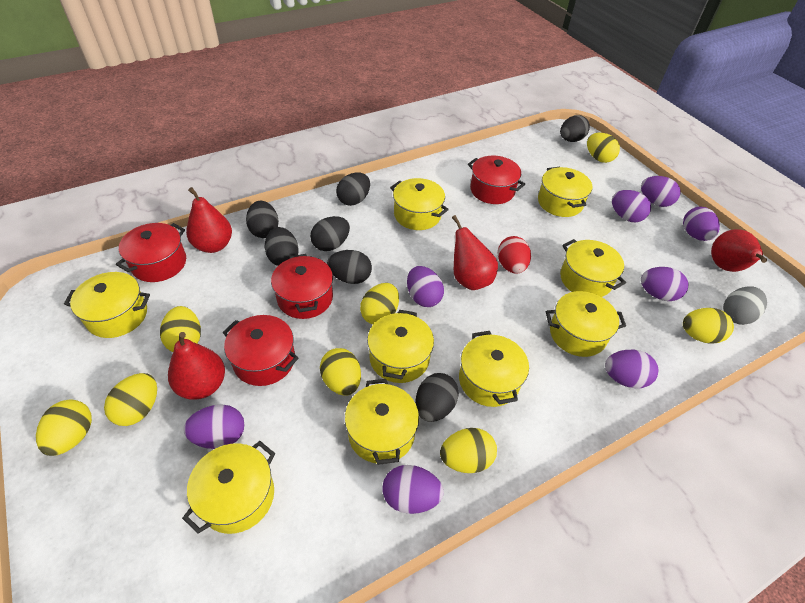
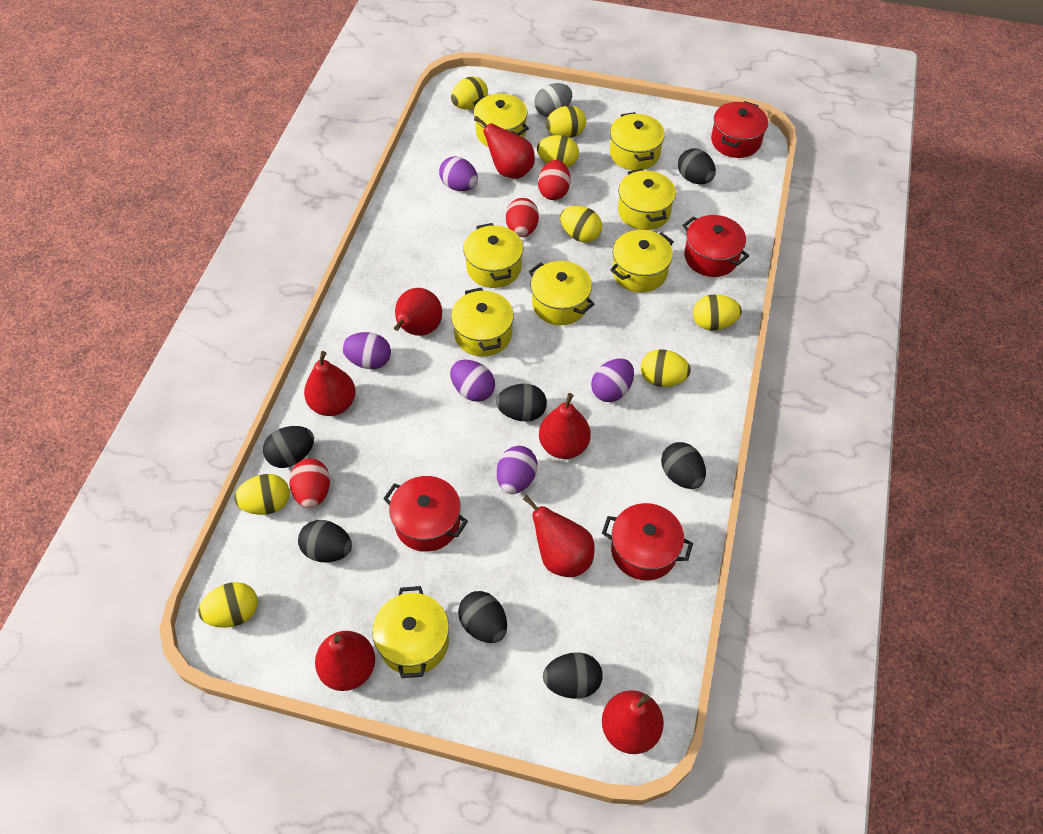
purple egg: 8 -> 5
red egg: 1 -> 3
red pear: 4 -> 7
yellow pot: 9 -> 8

